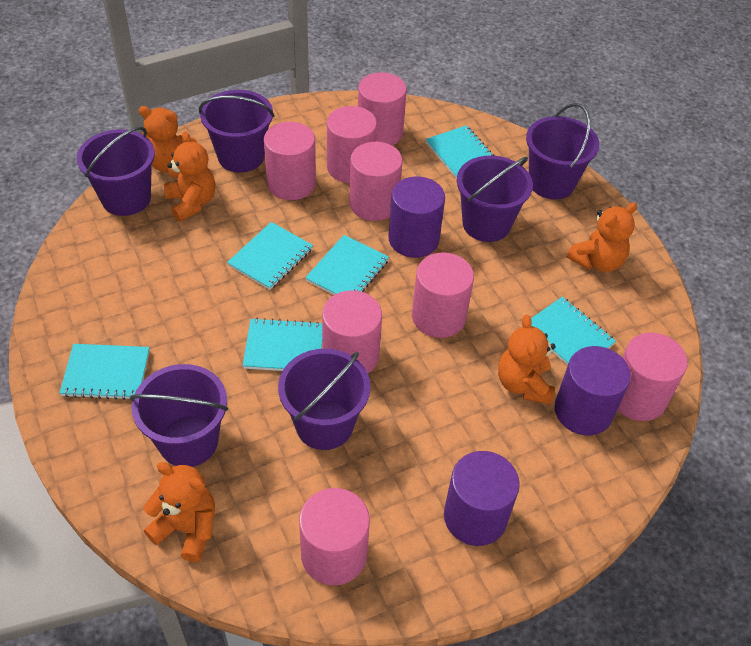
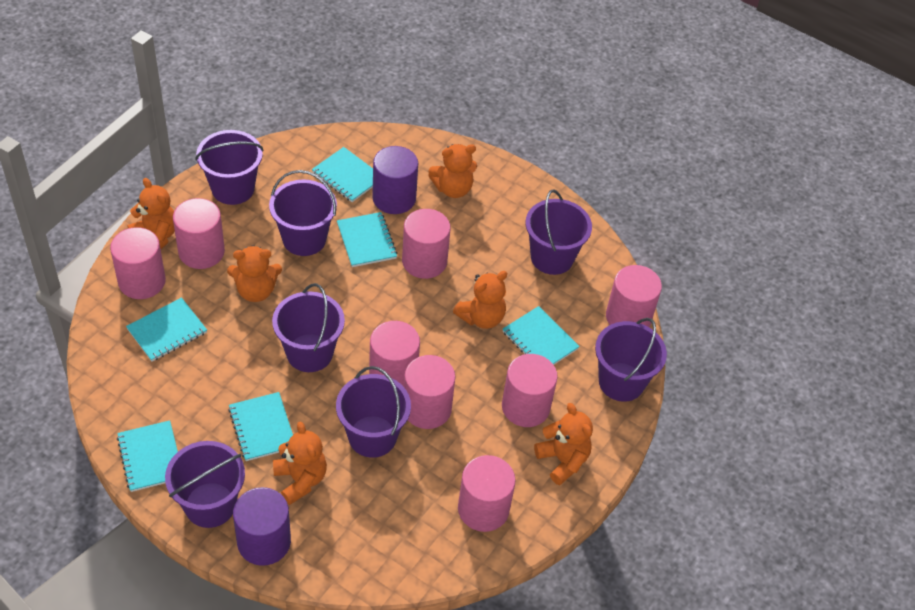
orange teddy bear: 5 -> 6
purple bucket: 6 -> 7
purple cylinder: 3 -> 2

